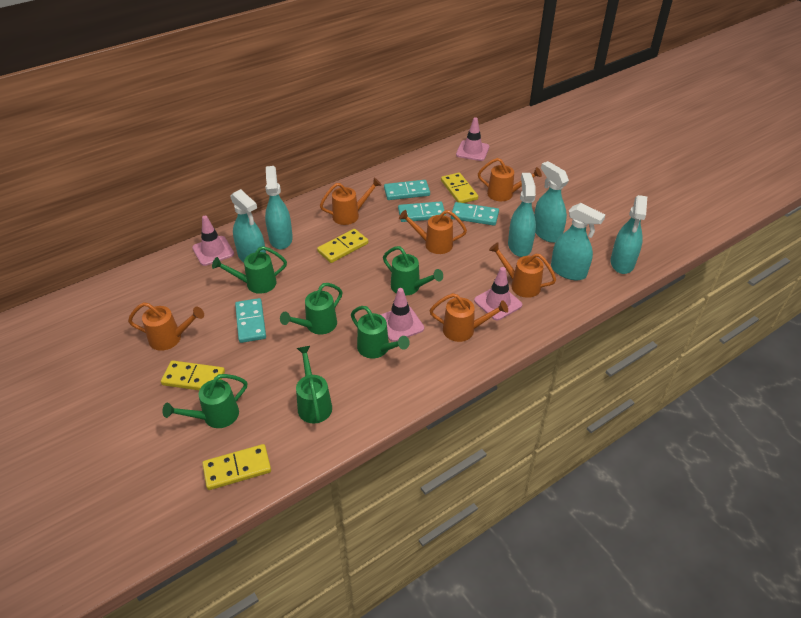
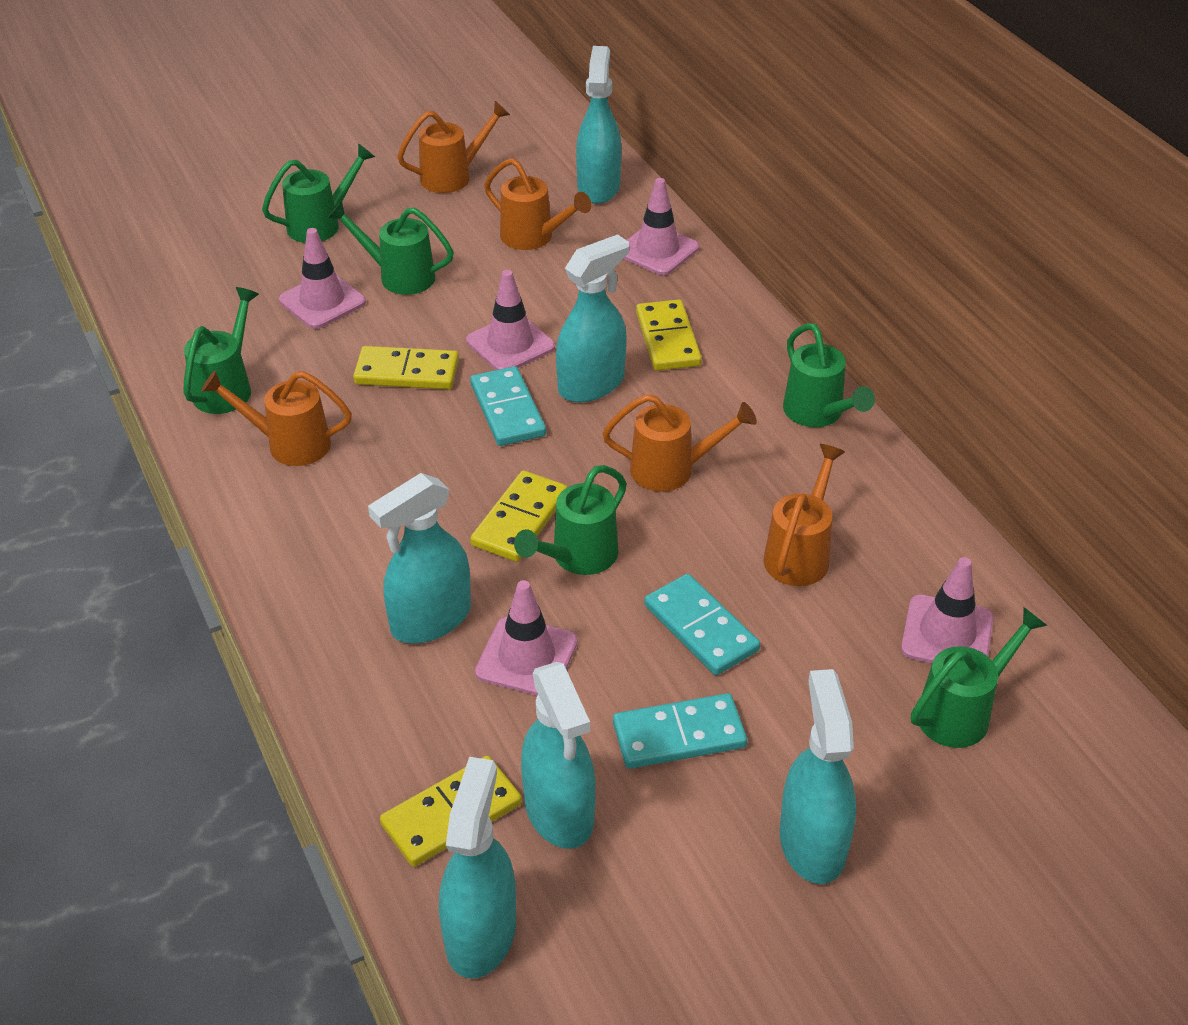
orange watering can: 6 -> 5
pink traffic cone: 4 -> 5
turquoise domino: 4 -> 3

